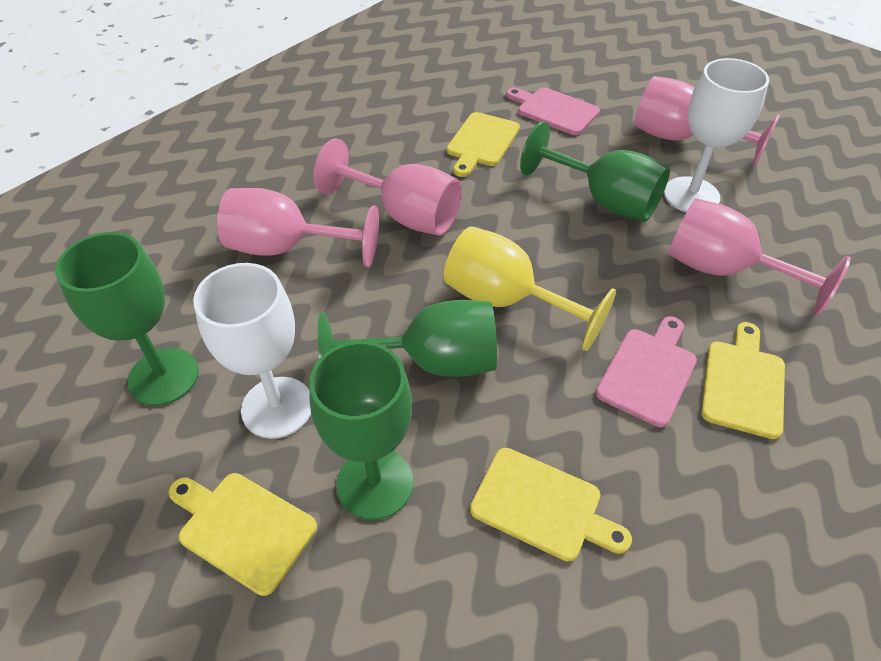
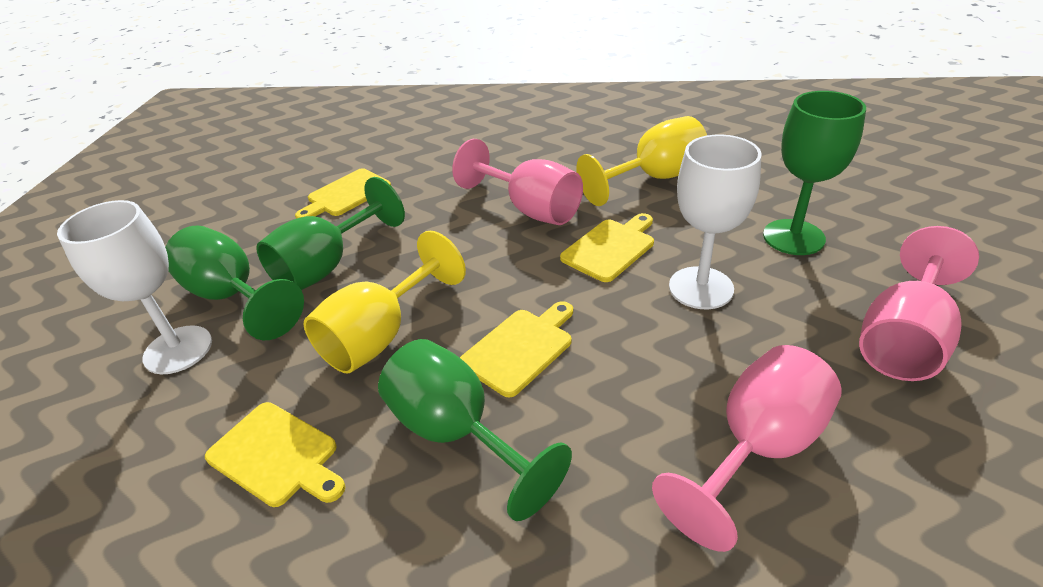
pink cutting board: 2 -> 0
pink goblet: 4 -> 3
yellow goblet: 1 -> 2

